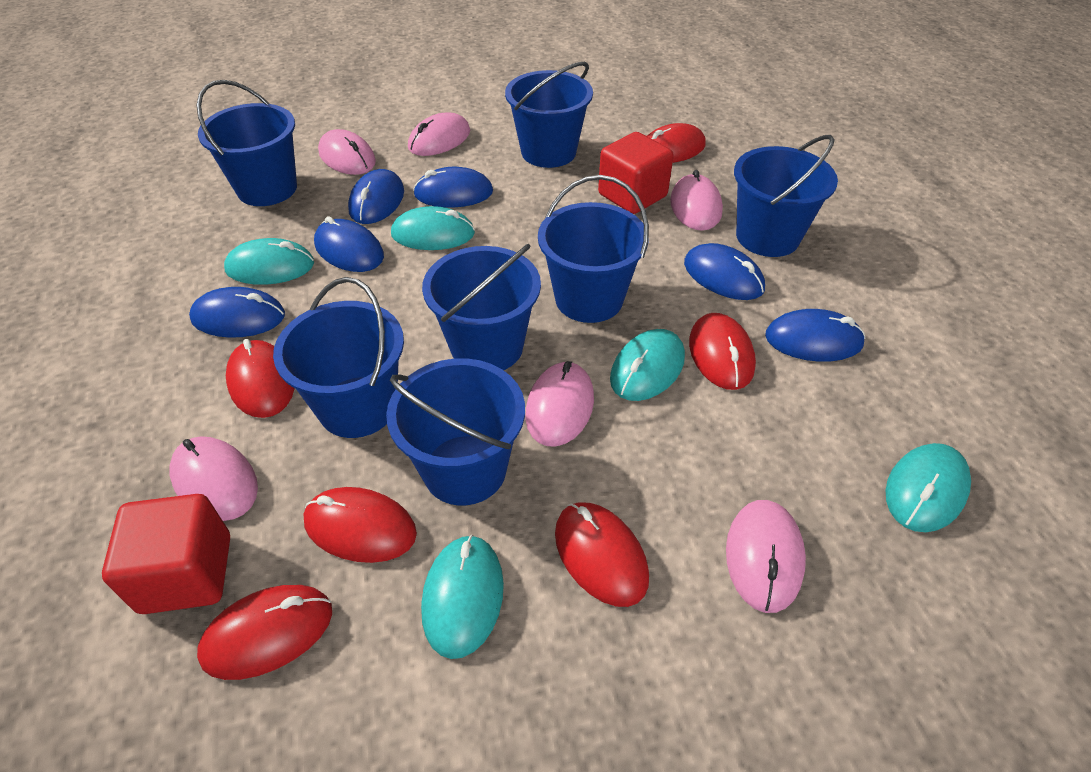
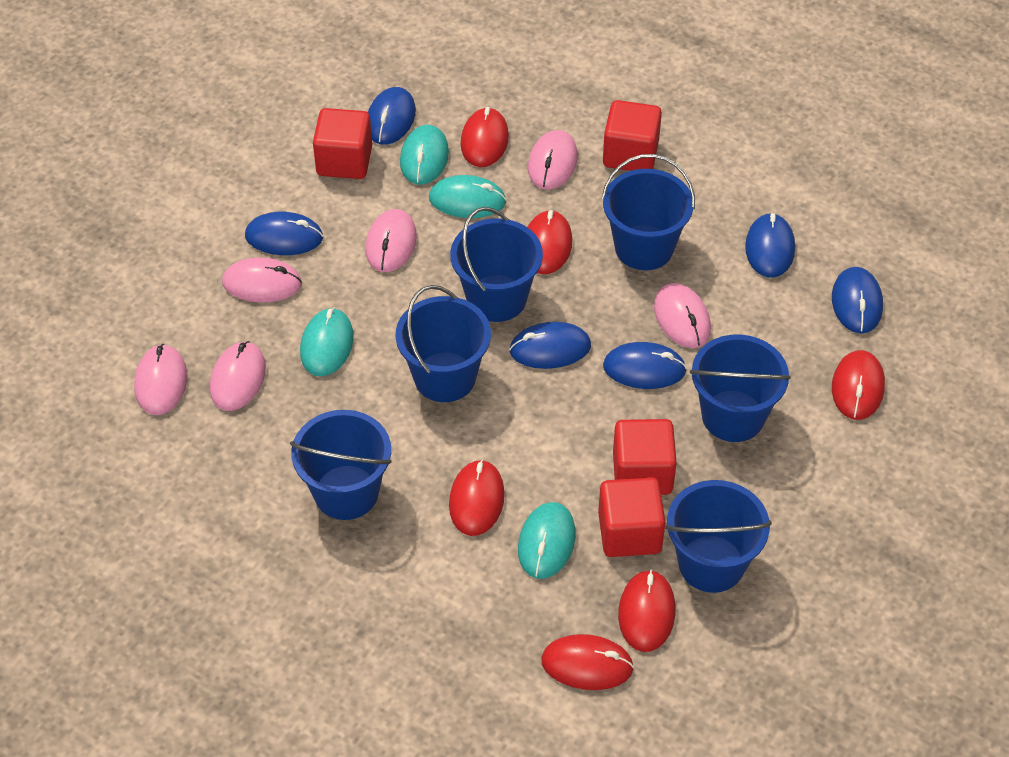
blue bucket: 7 -> 6
red cube: 2 -> 4
turquoise mouse: 5 -> 4

